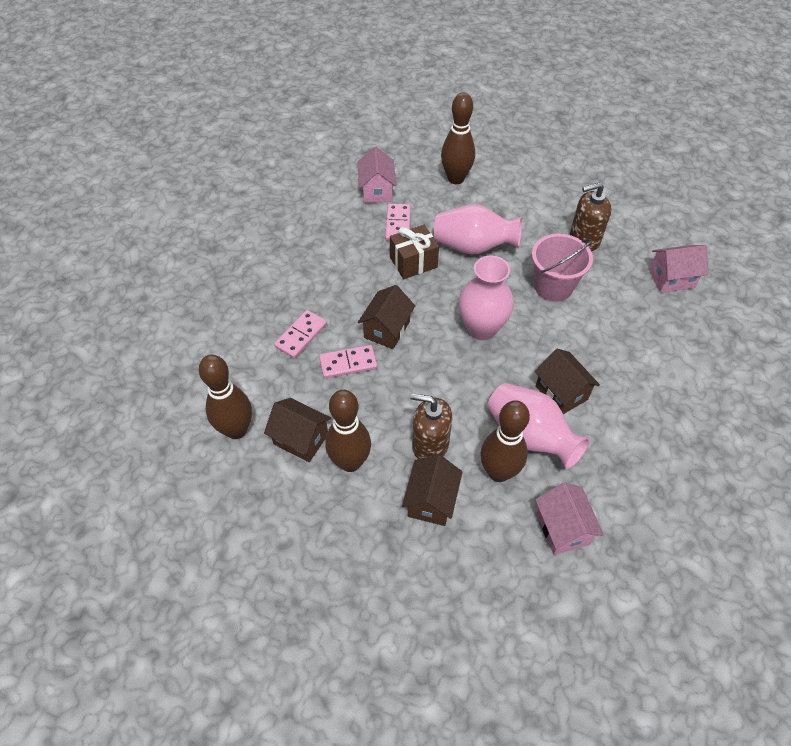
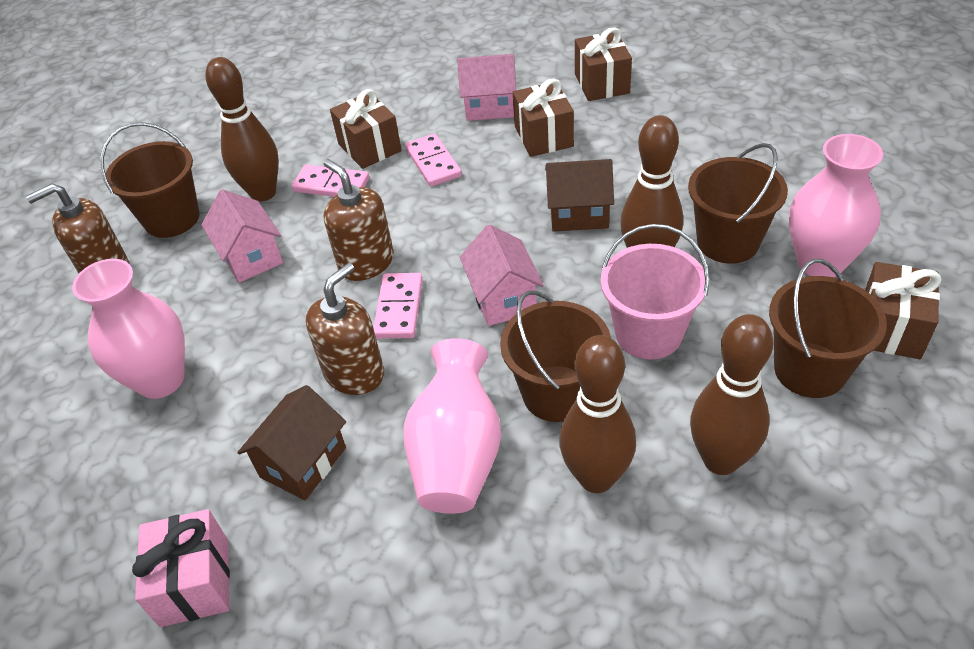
brown bucket: 0 -> 4
brown gift: 1 -> 4
brown house: 4 -> 2
brown soap dispenser: 2 -> 3
pink gift: 0 -> 1

